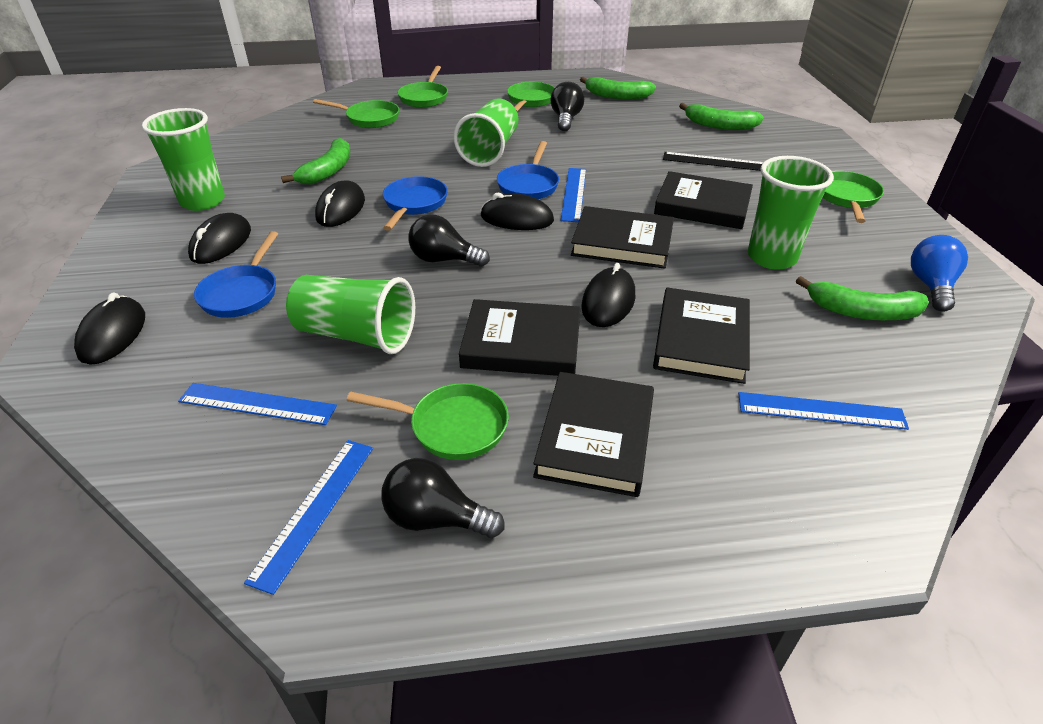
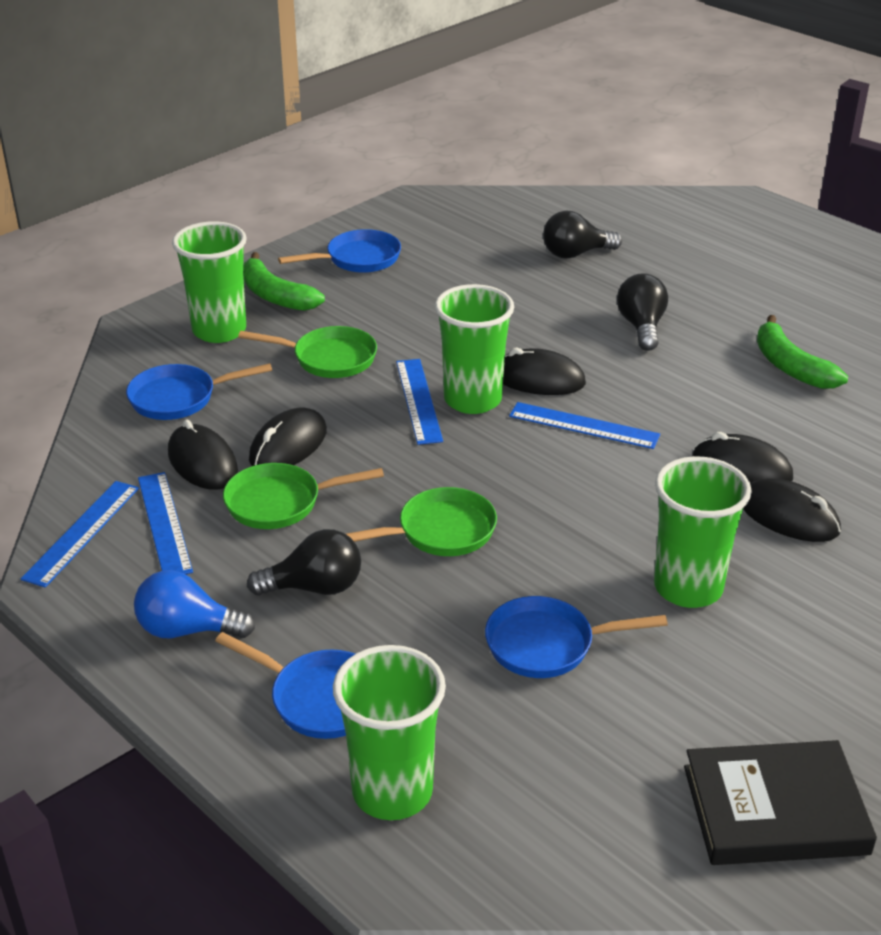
black book: 5 -> 1
black ruler: 1 -> 0
blue pan: 3 -> 4
green banana: 4 -> 2
green pan: 5 -> 3

